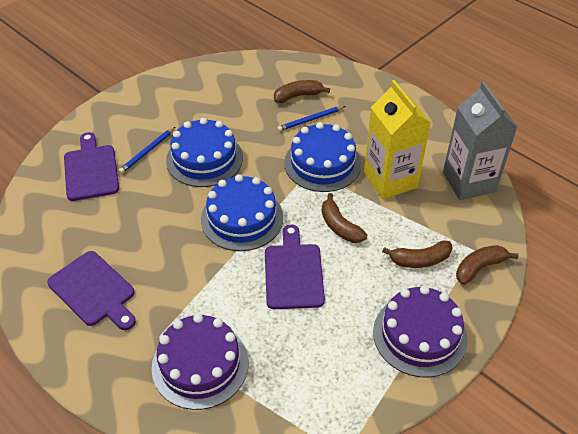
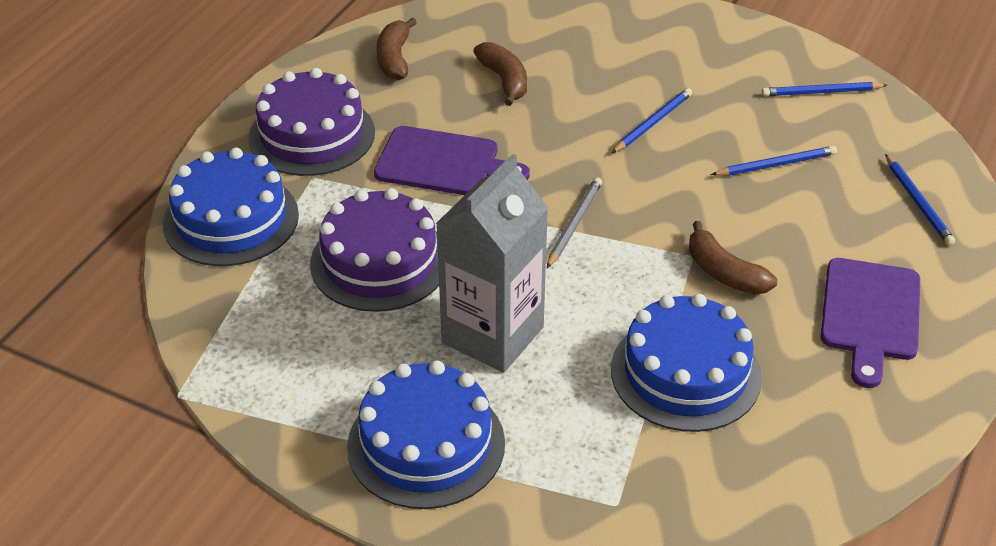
blue pencil: 2 -> 4
brown banana: 4 -> 3
grey pencil: 0 -> 1
purple cutting board: 3 -> 2
yellow carton: 1 -> 0

